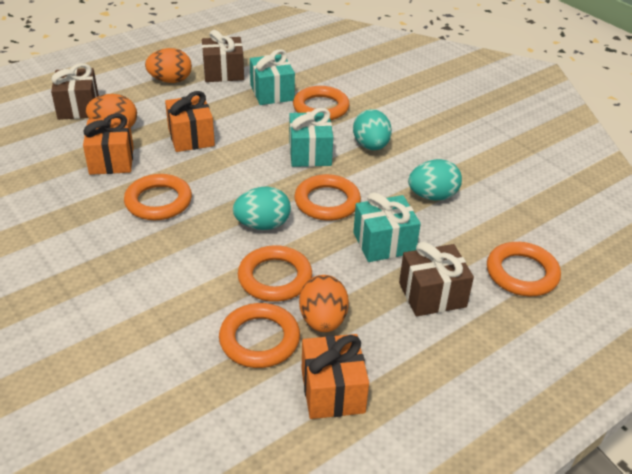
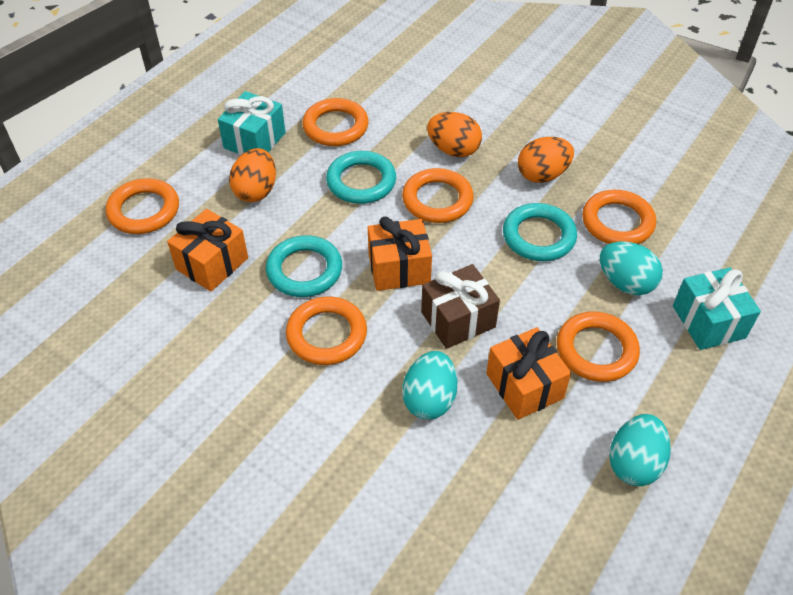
brown gift: 3 -> 1
turquoise gift: 3 -> 2
turquoise ring: 0 -> 3

